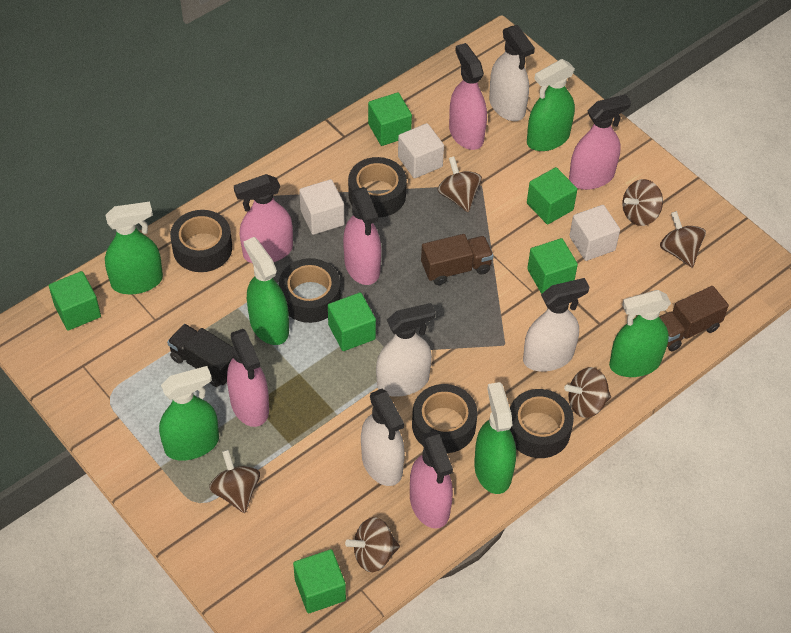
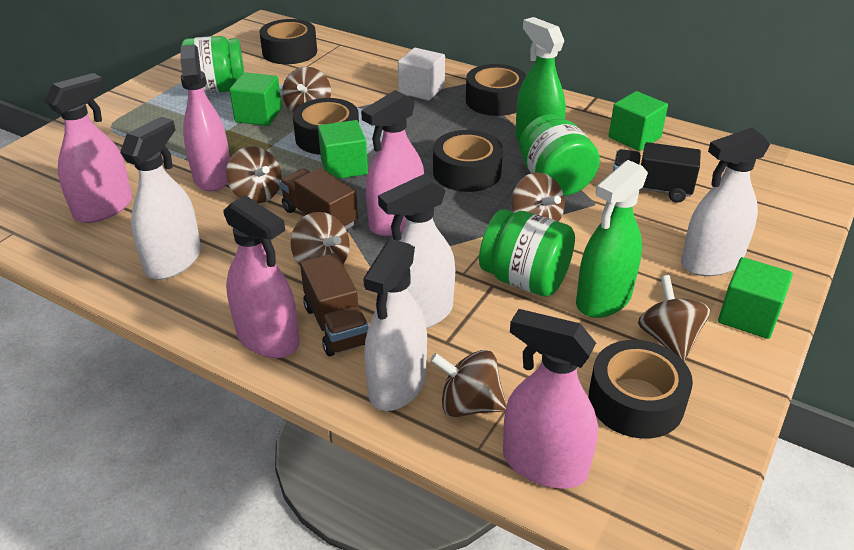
green cube: 6 -> 4
green jar: 0 -> 3
green spray bottle: 6 -> 2
pink spray bottle: 6 -> 5
white cube: 3 -> 1

